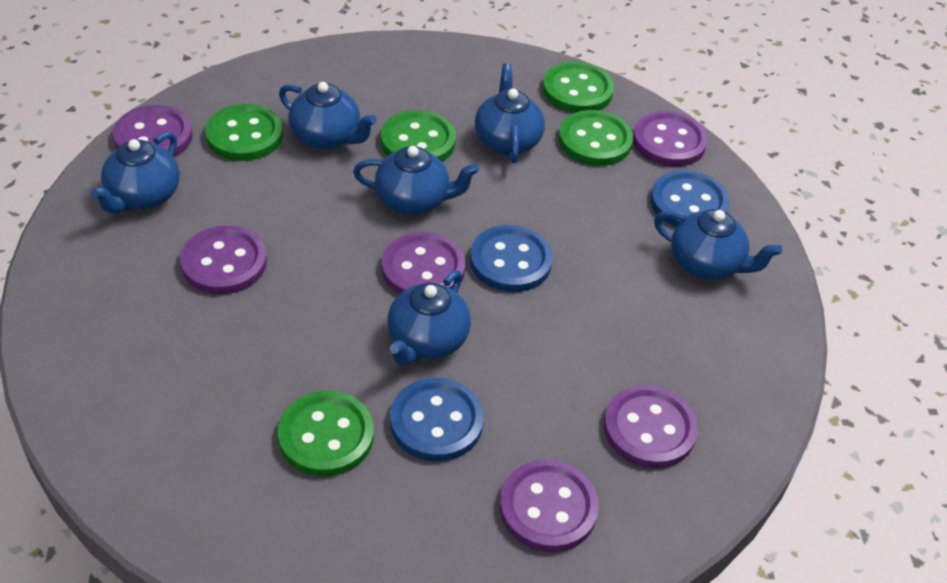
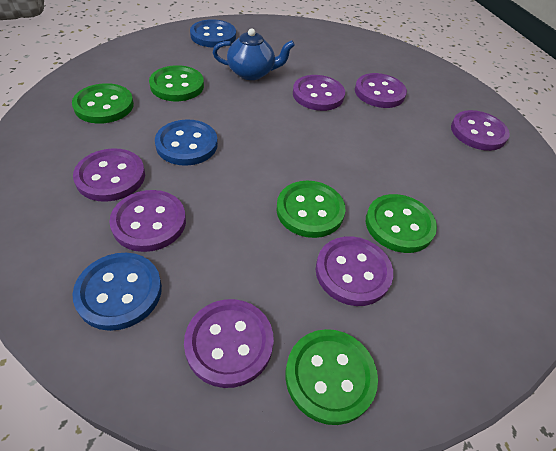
blue teapot: 6 -> 1
purple button: 6 -> 7

